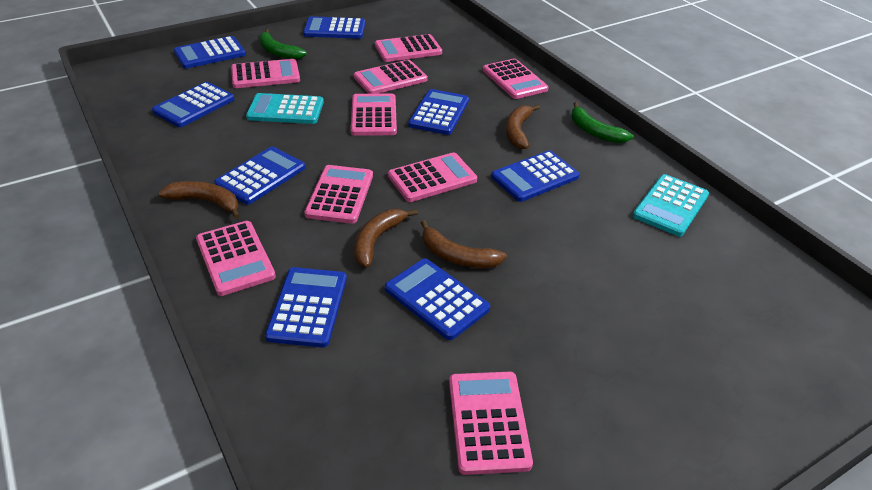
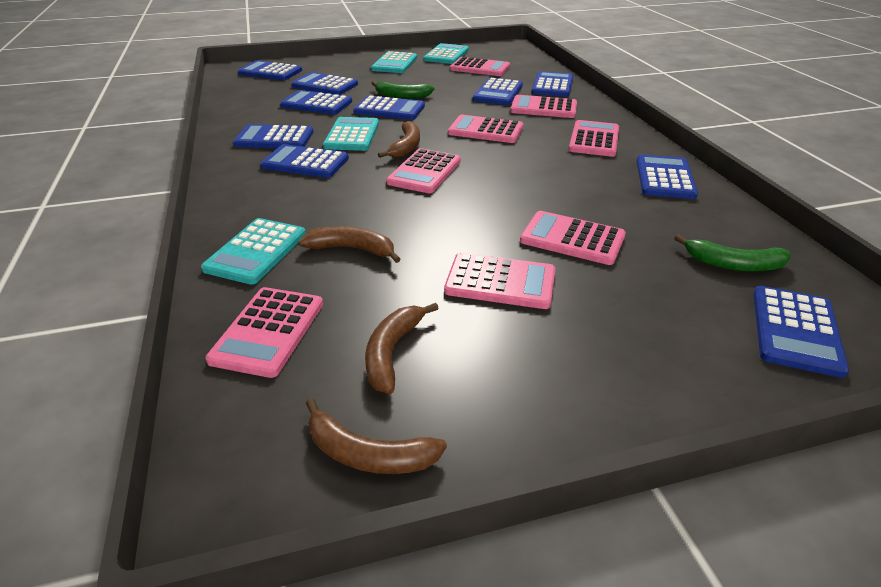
blue calculator: 8 -> 10
pink calculator: 9 -> 8
turquoise calculator: 2 -> 4

